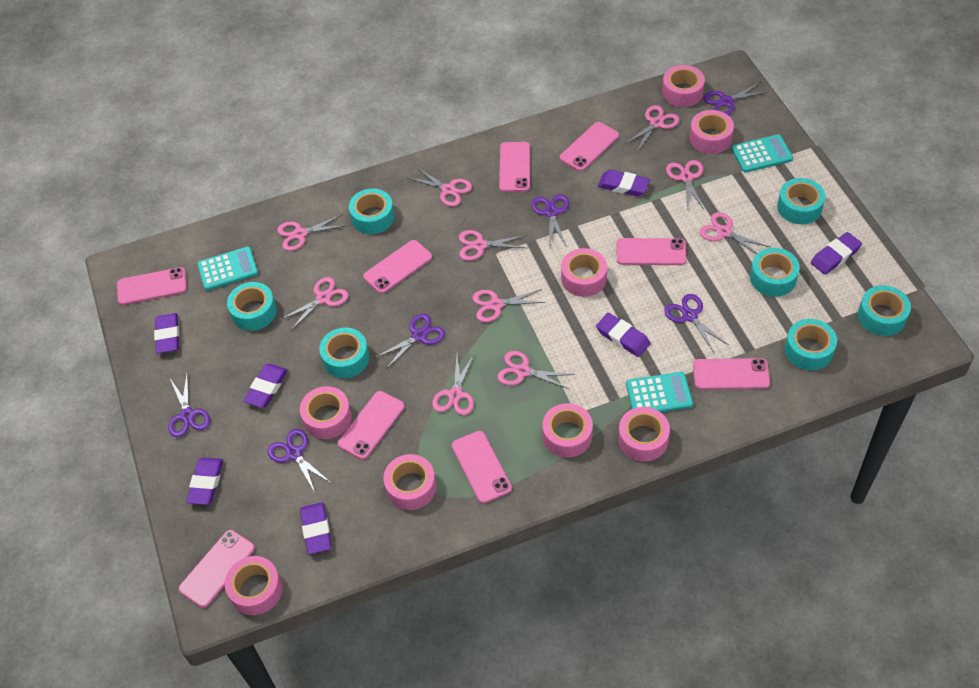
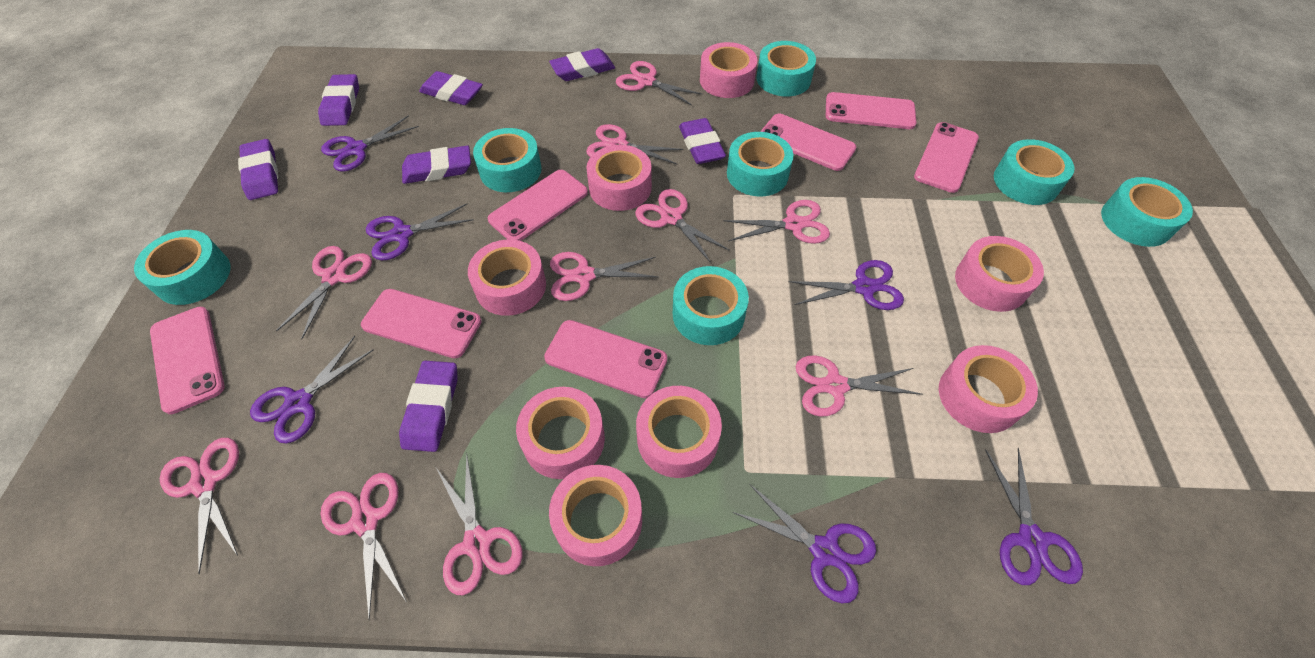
pink phone: 9 -> 7
turquoise calculator: 3 -> 0

